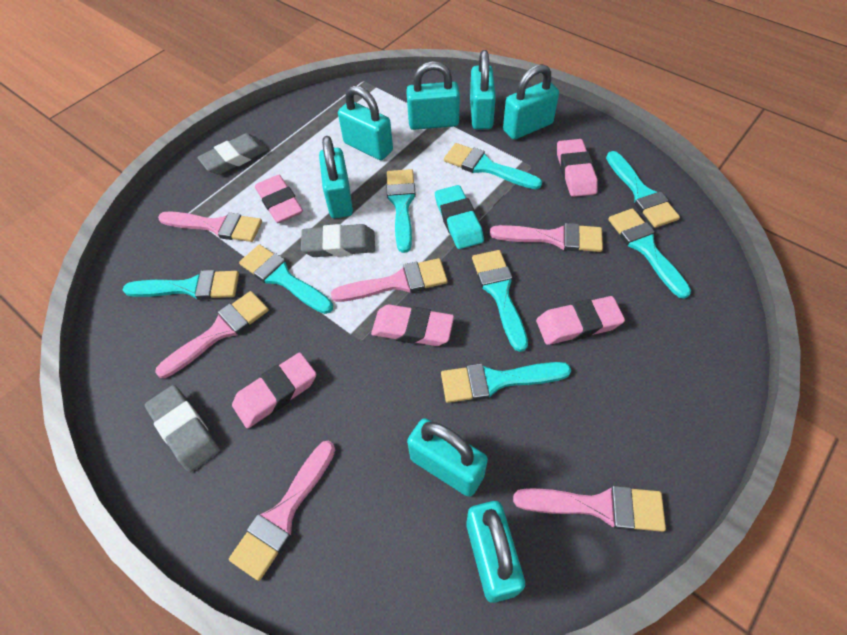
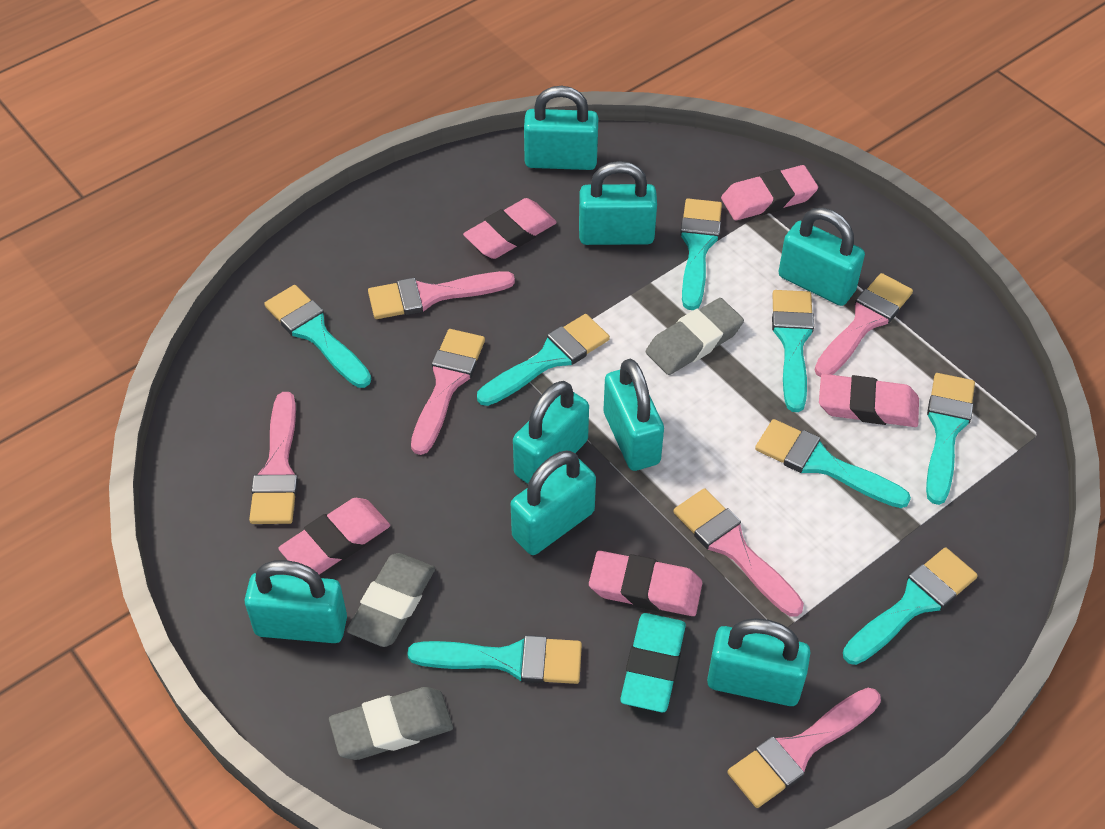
turquoise padlock: 7 -> 8

